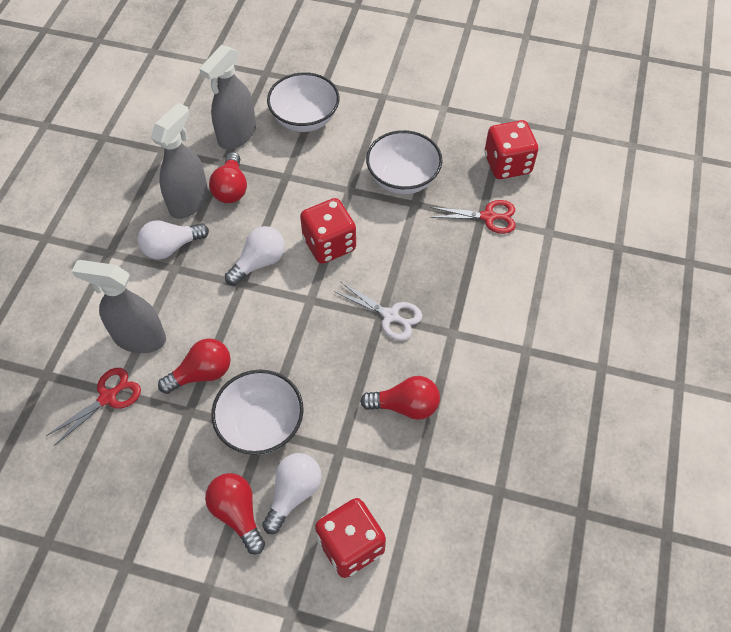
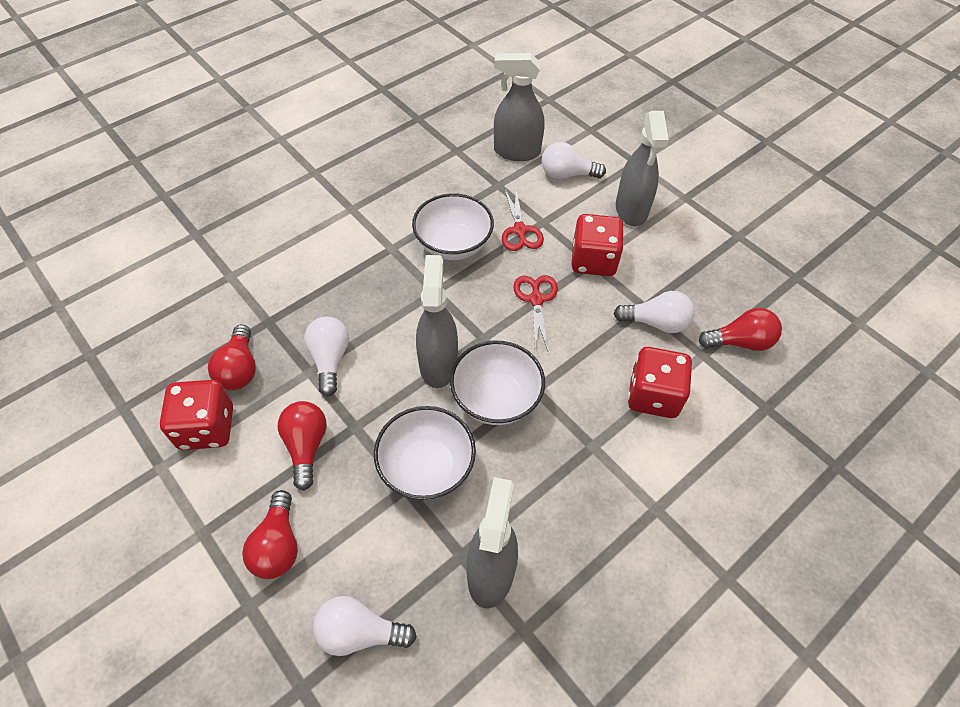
grey spray bottle: 3 -> 4
white light bulb: 3 -> 4
white scissors: 1 -> 0

